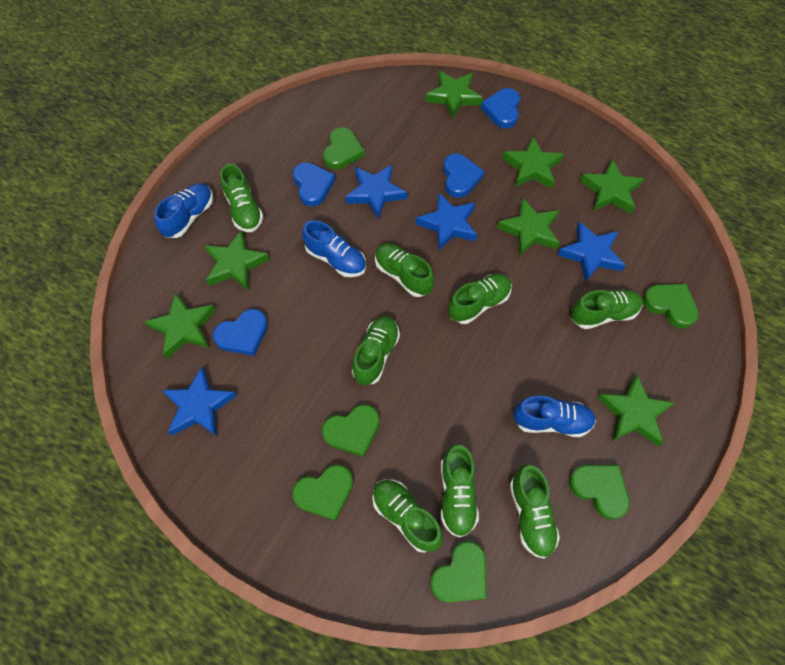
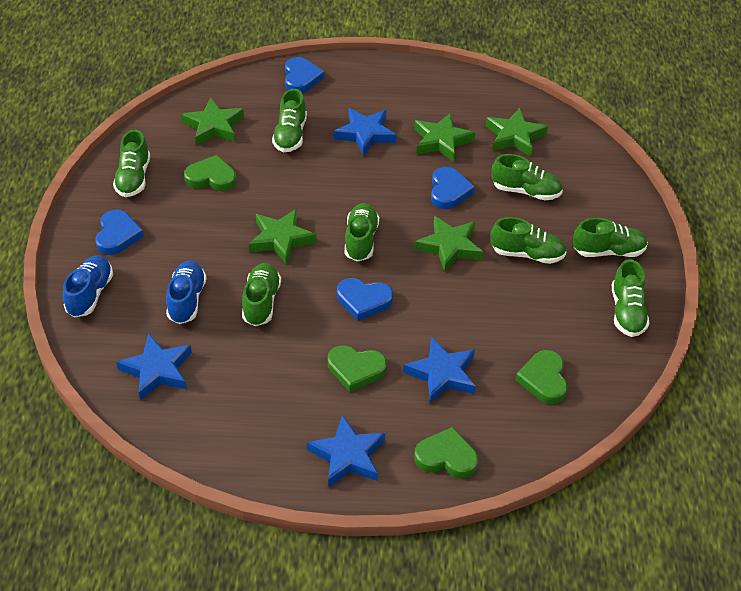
blue shoe: 3 -> 2
green heart: 6 -> 4
green star: 7 -> 5

